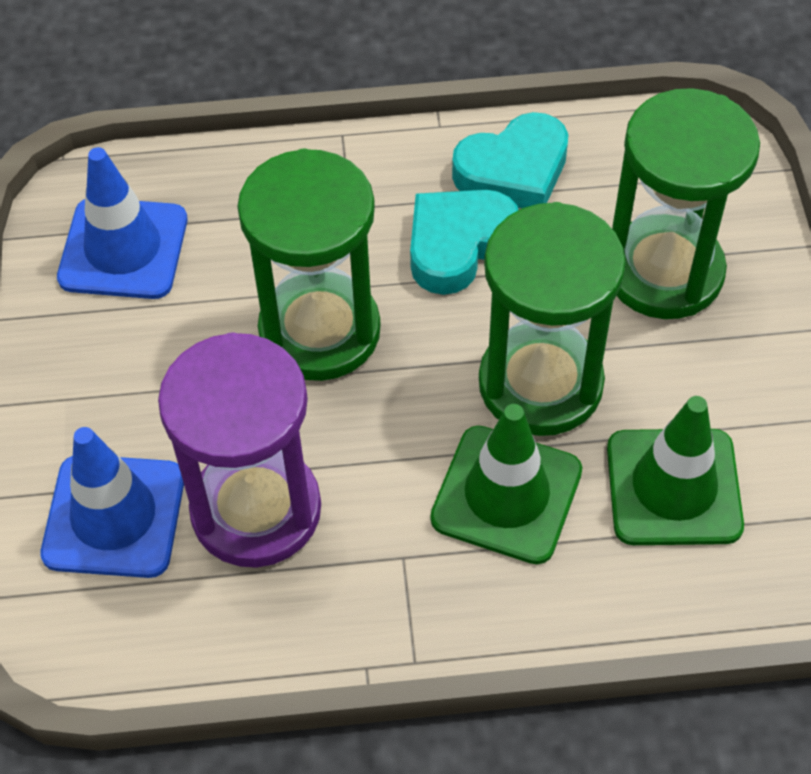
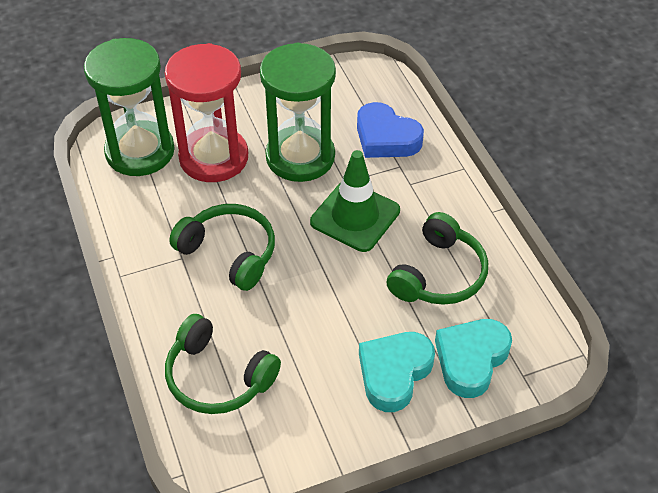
blue heart: 0 -> 1
blue traffic cone: 2 -> 0
green headphones: 0 -> 3
green hourglass: 3 -> 2
green traffic cone: 2 -> 1
purple hourglass: 1 -> 0
red hourglass: 0 -> 1

